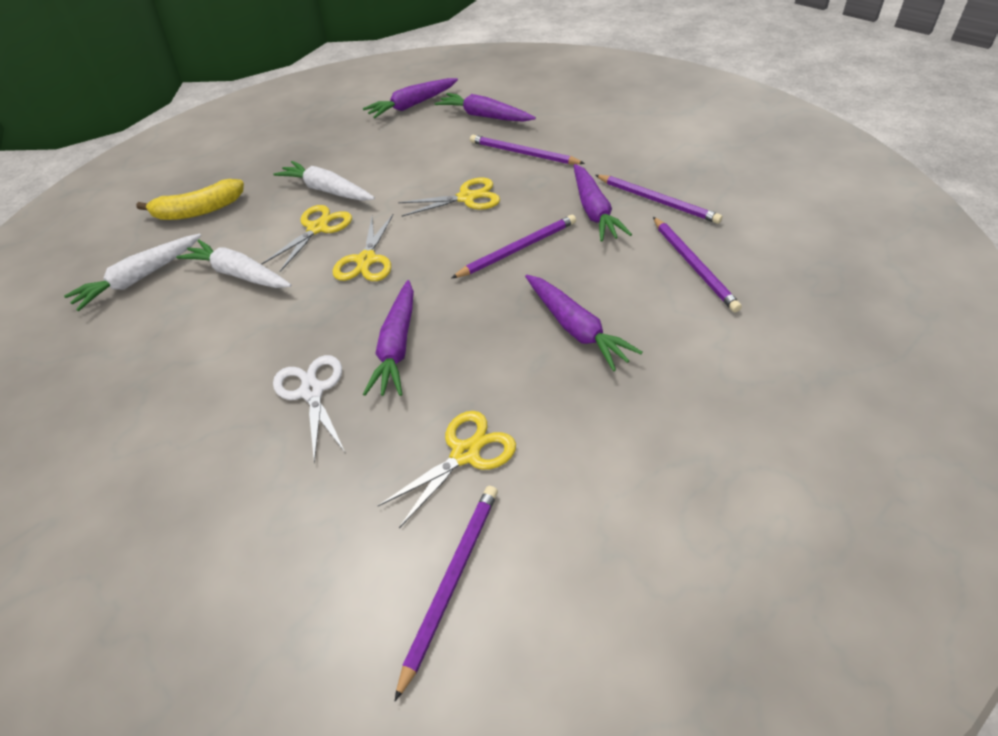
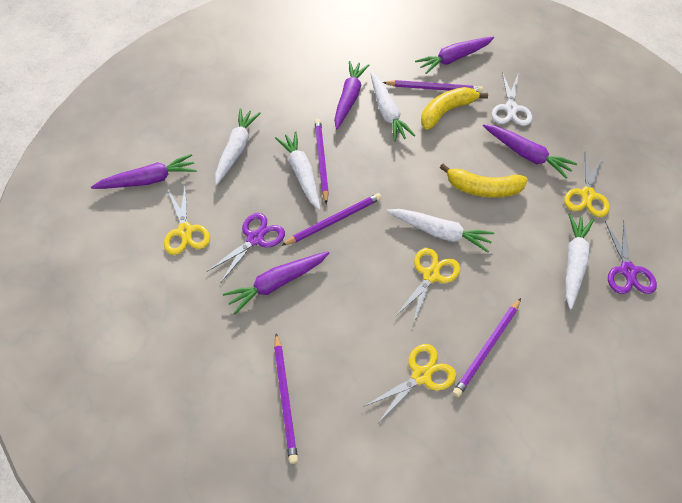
purple scissors: 0 -> 2
white carrot: 3 -> 5
yellow banana: 1 -> 2

